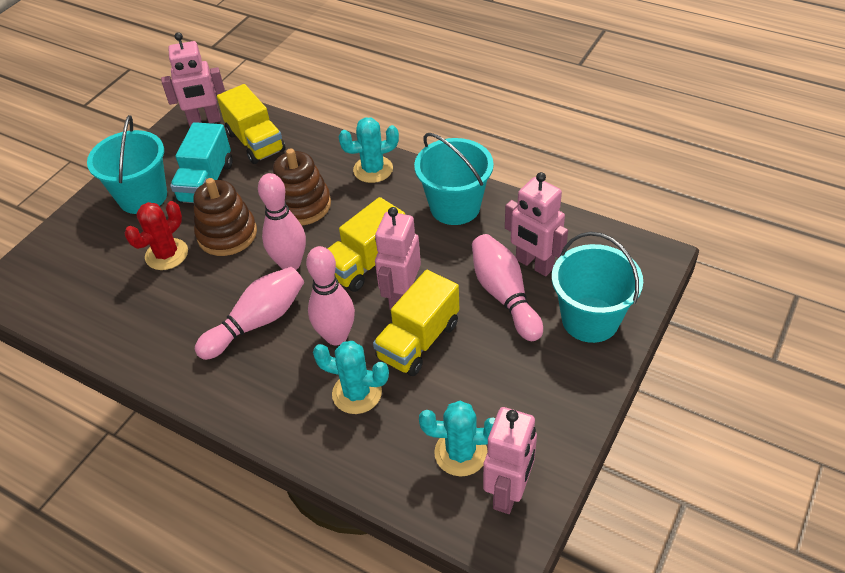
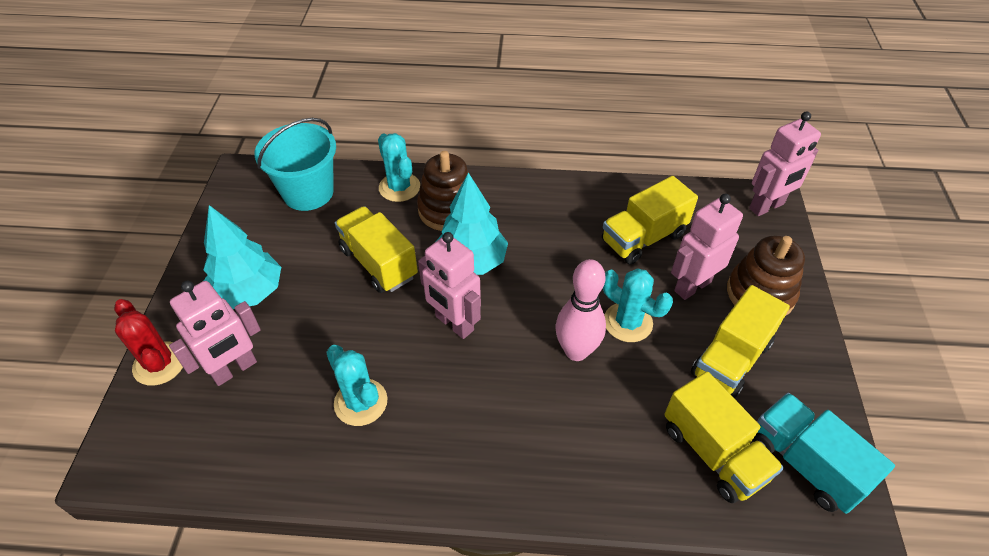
pink bowling pin: 4 -> 1
turquoise bucket: 3 -> 1
turquoise tree: 0 -> 2
yellow truck: 3 -> 4

